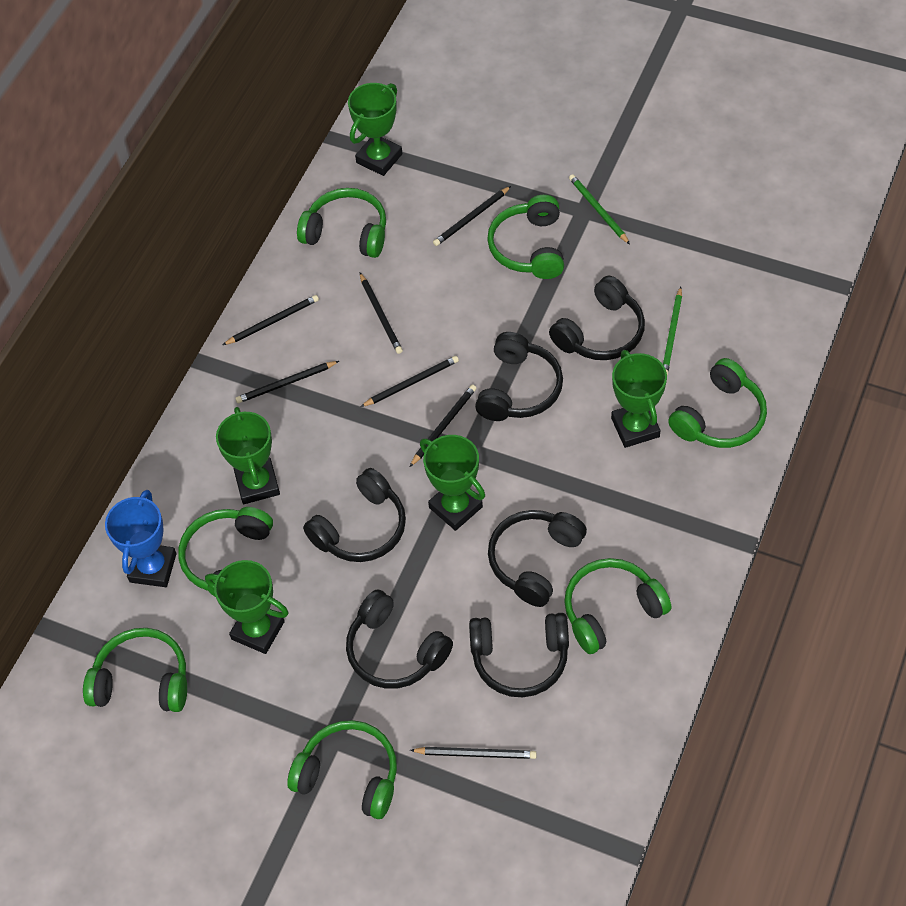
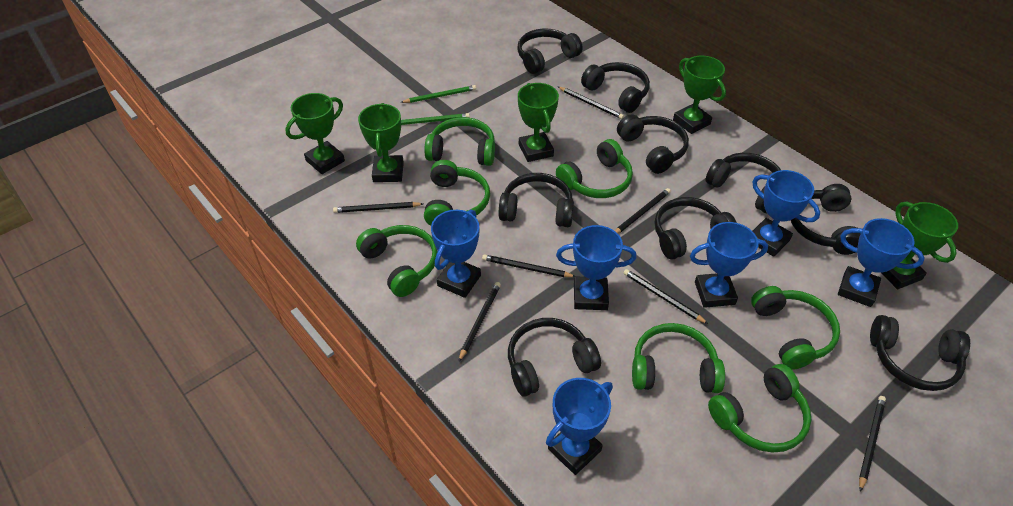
black headphones: 6 -> 9
blue trophy: 1 -> 6

